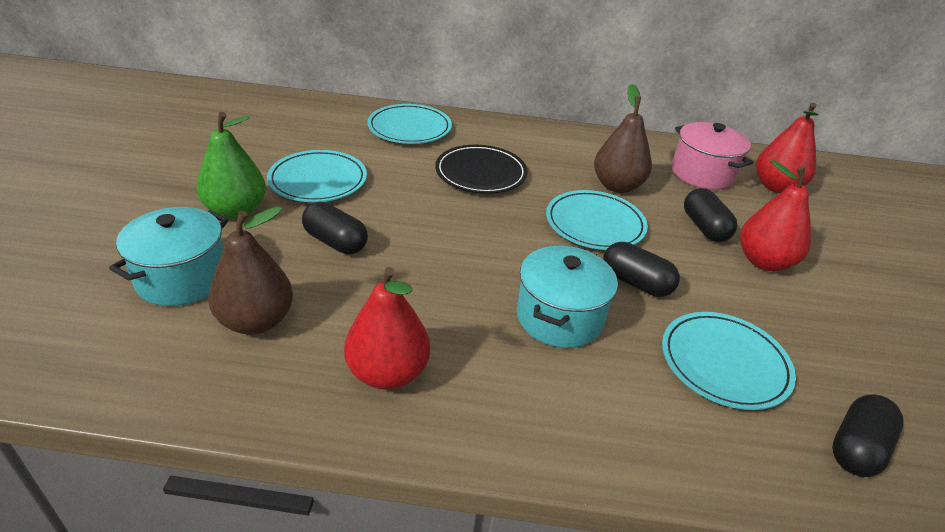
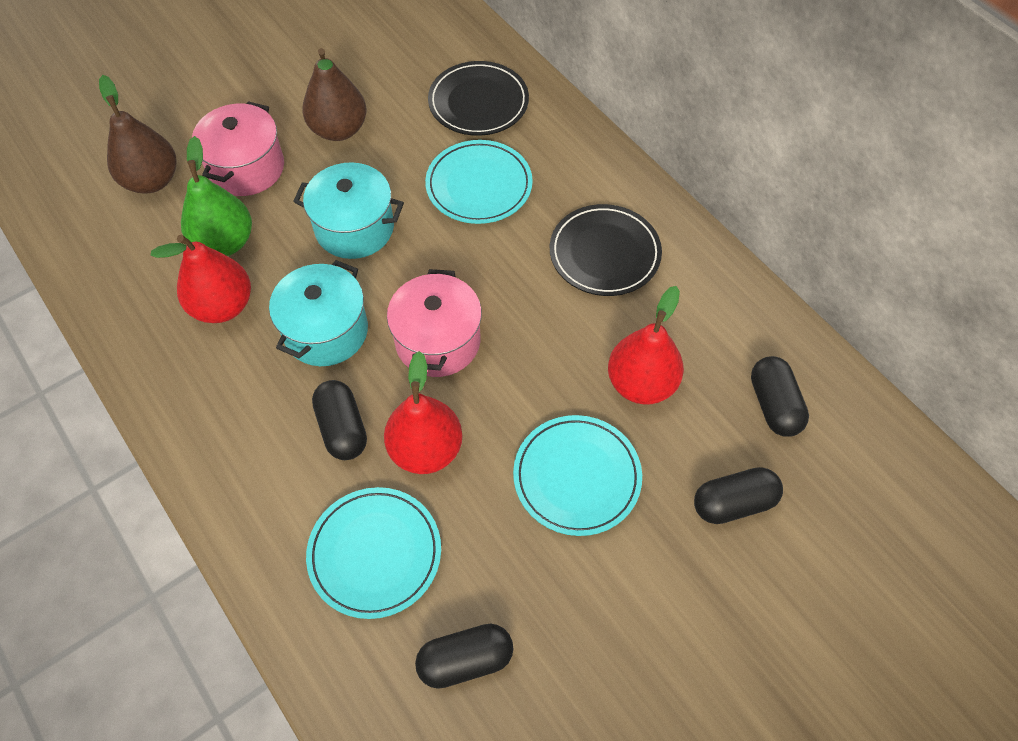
black plate: 1 -> 2
pink pot: 1 -> 2
turquoise plate: 4 -> 3

